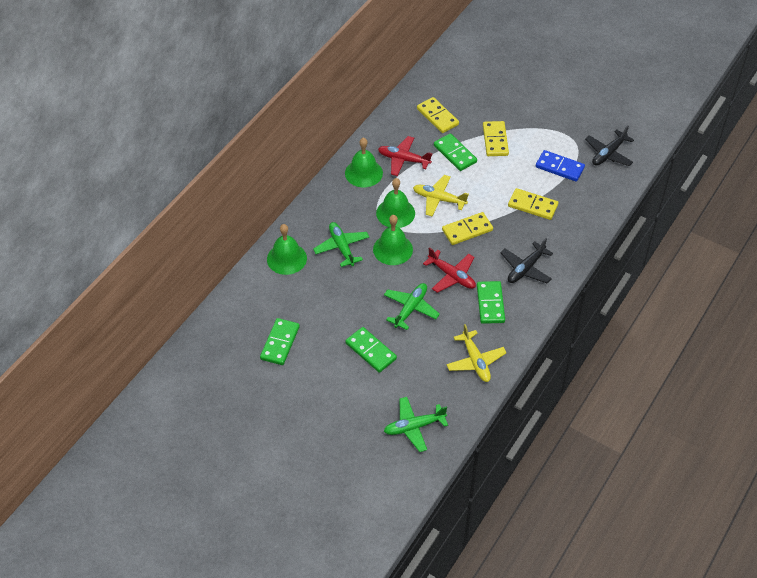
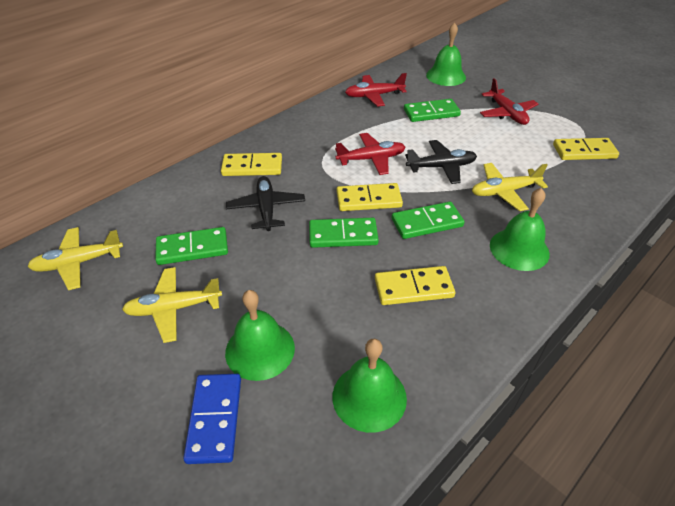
green plane: 3 -> 0
red plane: 2 -> 3
yellow plane: 2 -> 3

